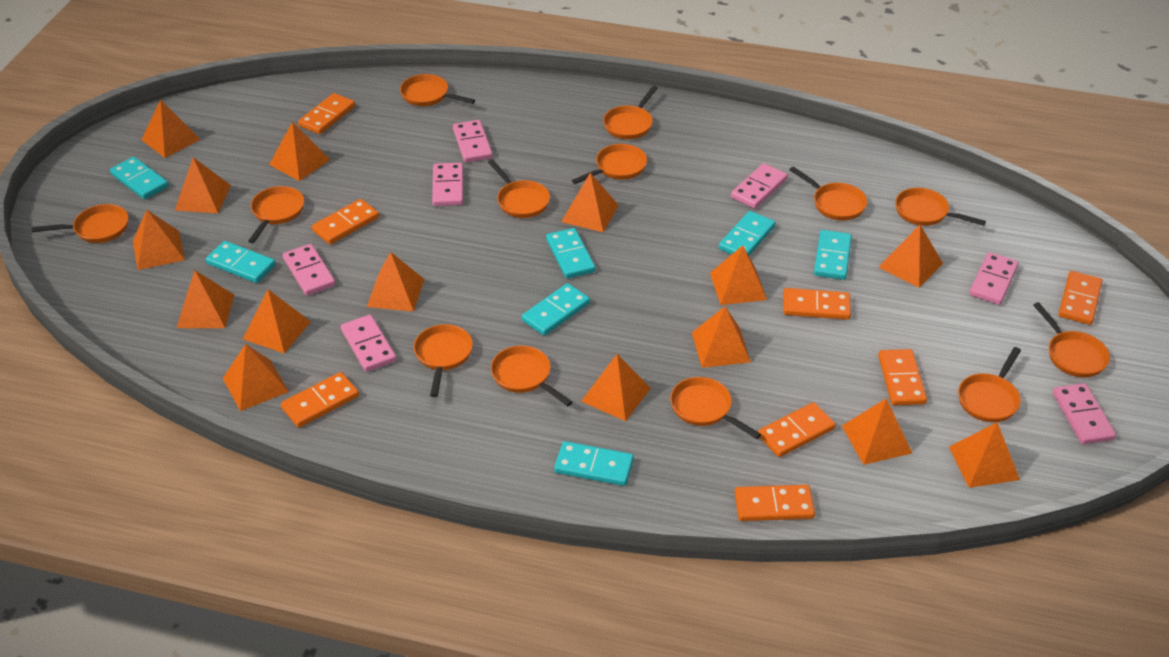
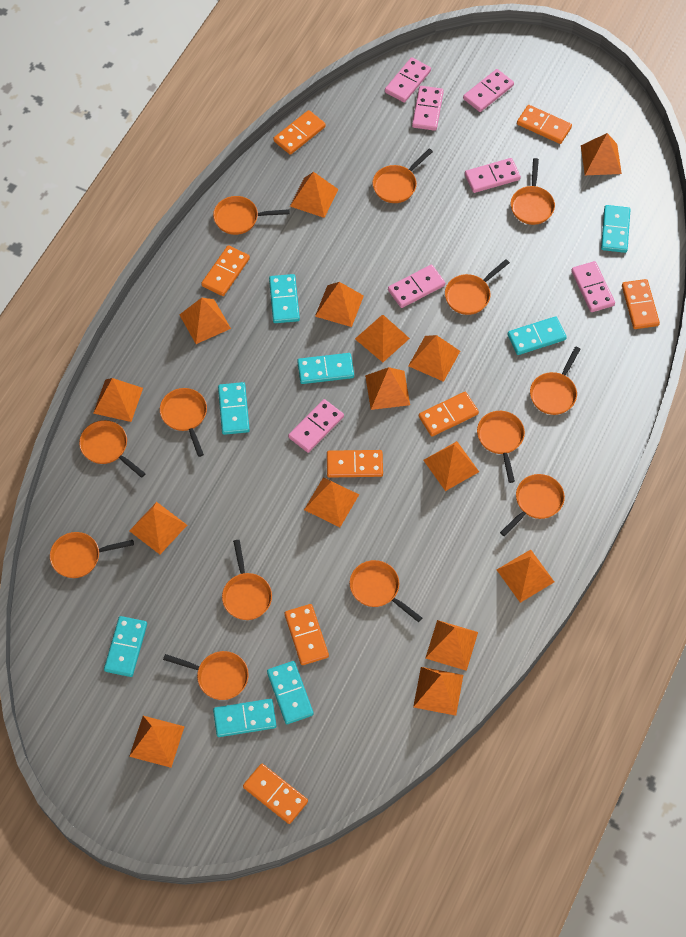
turquoise domino: 7 -> 8

